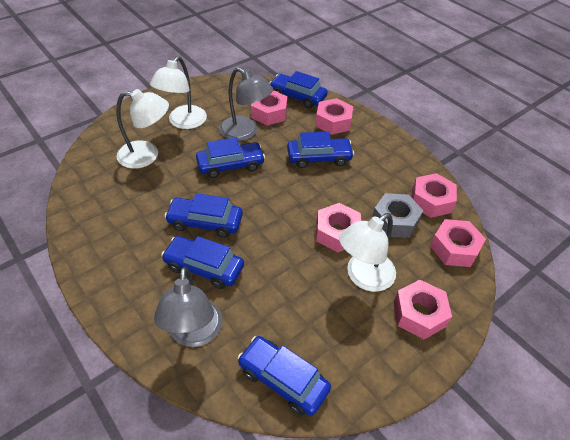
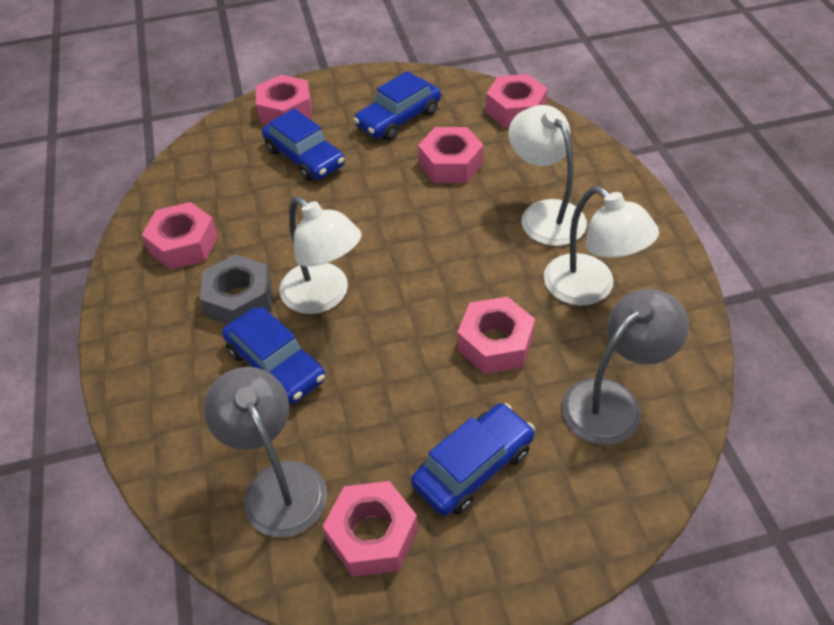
blue car: 6 -> 4

